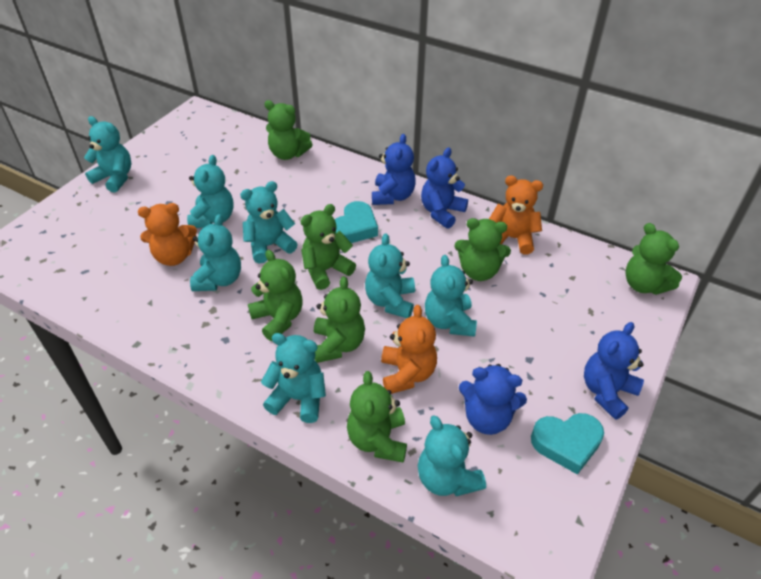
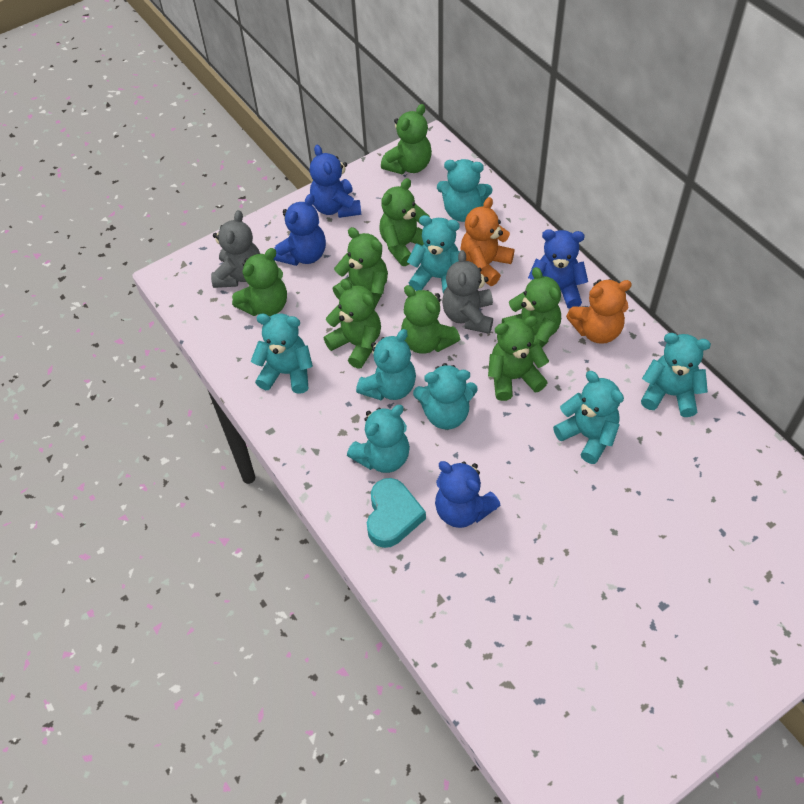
green teddy bear: 7 -> 8
grey teddy bear: 0 -> 2
orange teddy bear: 3 -> 2
turquoise heart: 2 -> 1

